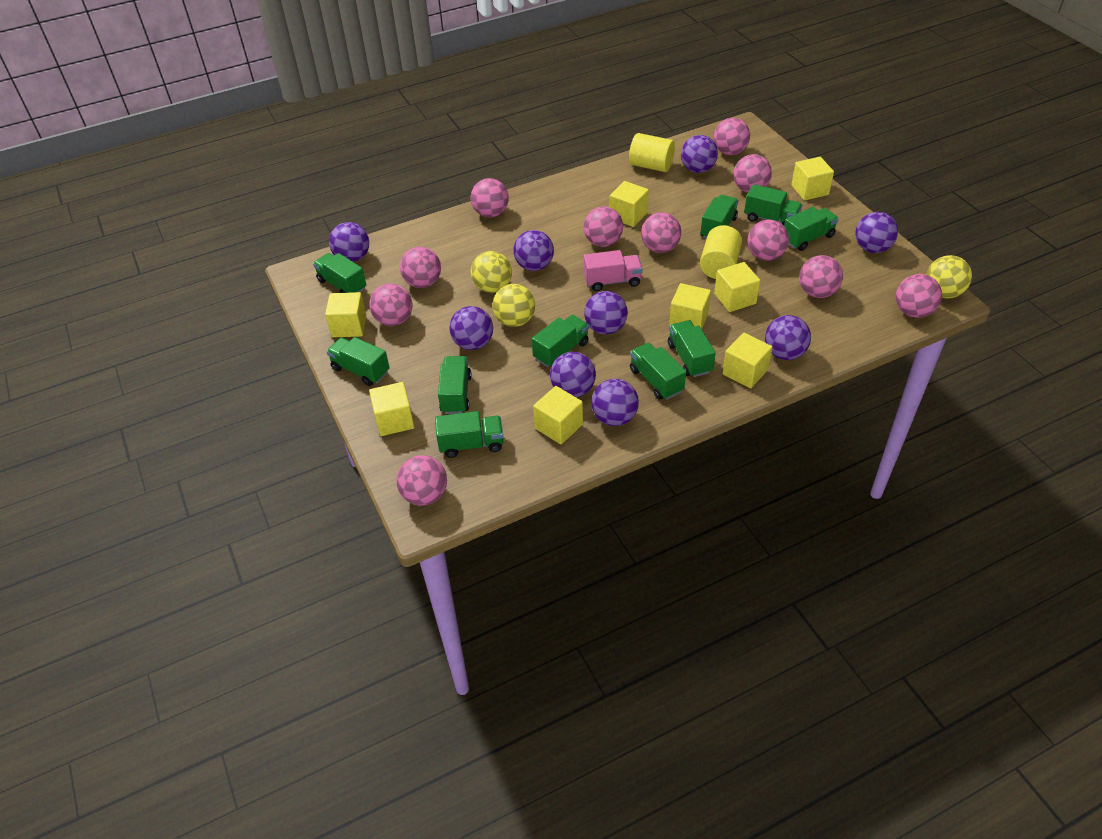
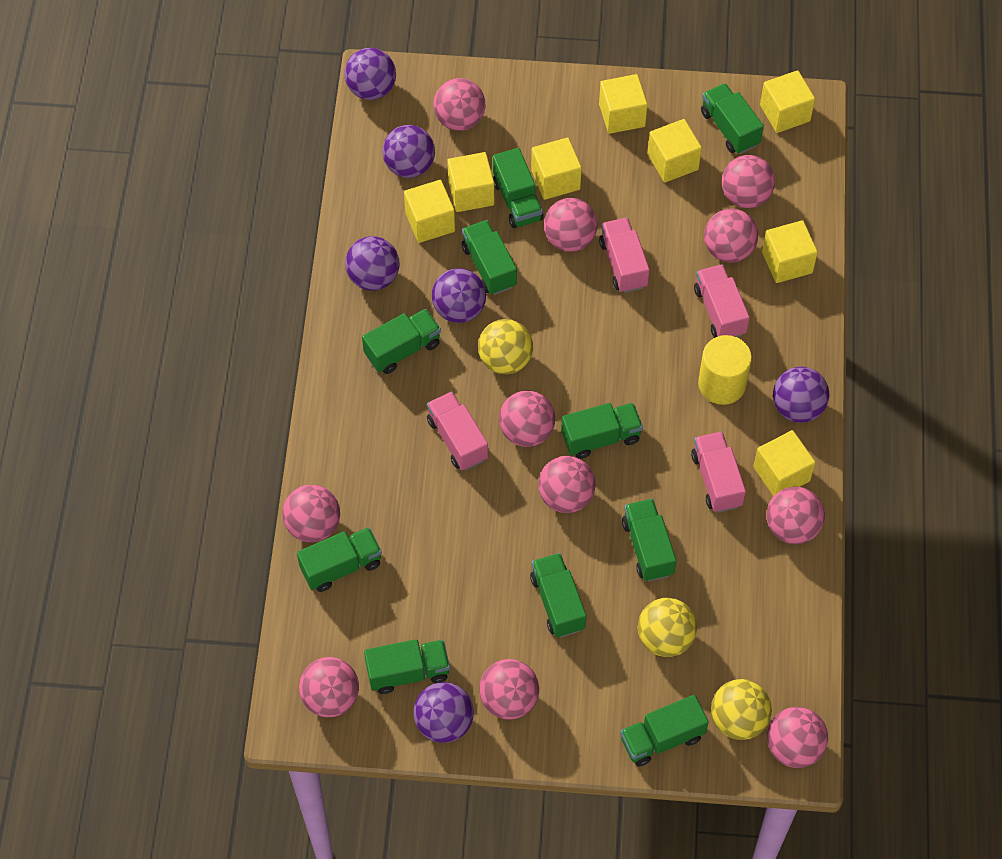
pink truck: 1 -> 4
purple ball: 9 -> 6
yellow cylinder: 2 -> 1

